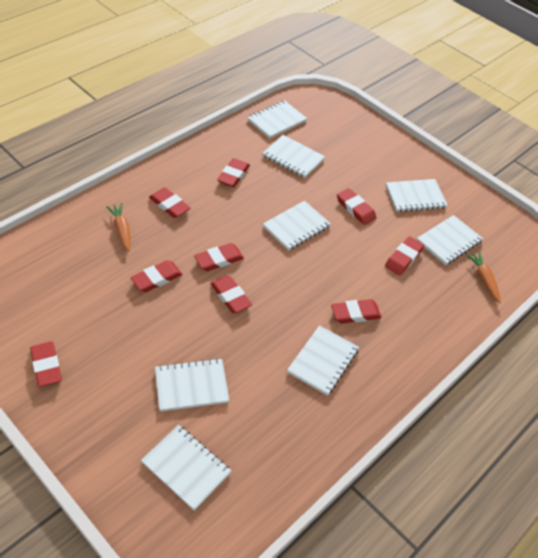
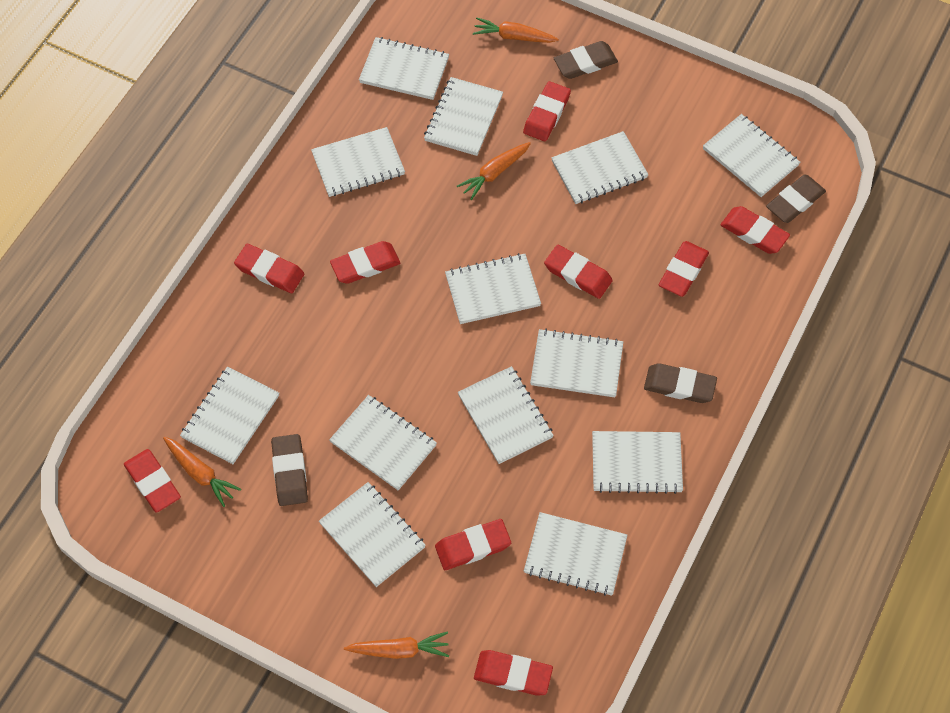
brown eraser: 0 -> 4
orange carrot: 2 -> 4
white notebook: 8 -> 13

